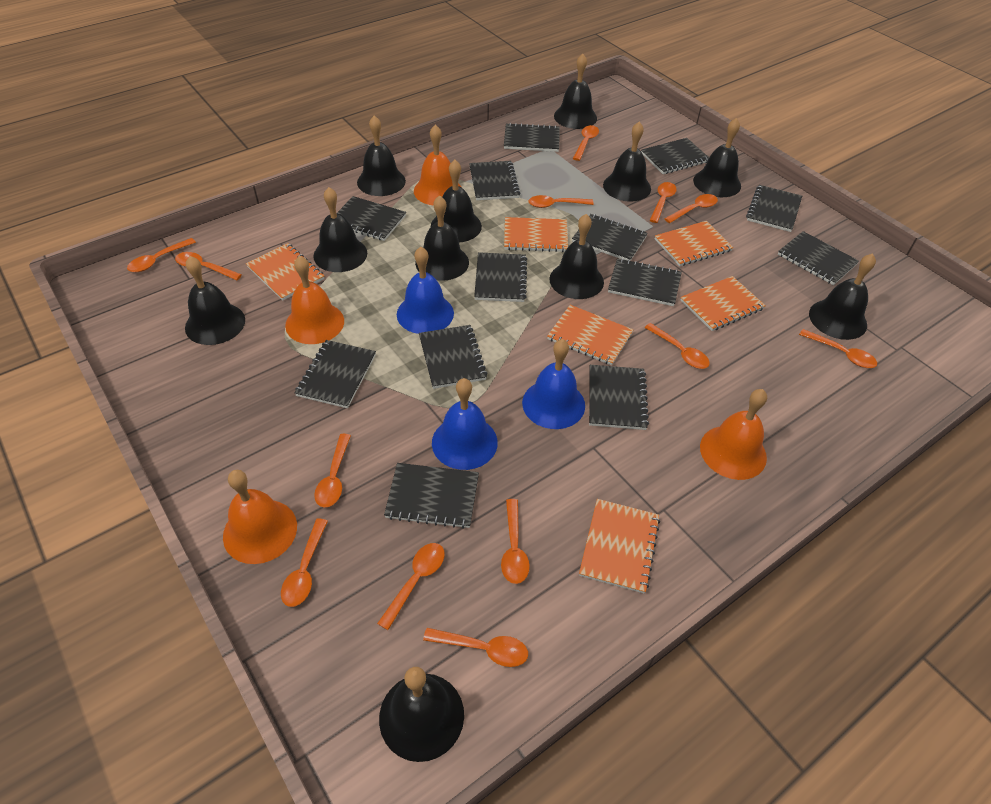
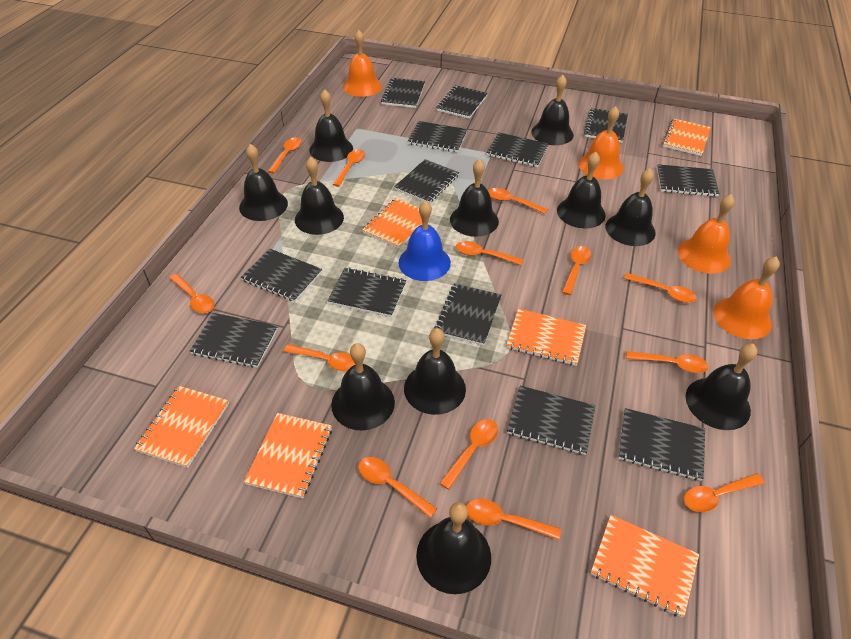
blue bell: 3 -> 1

